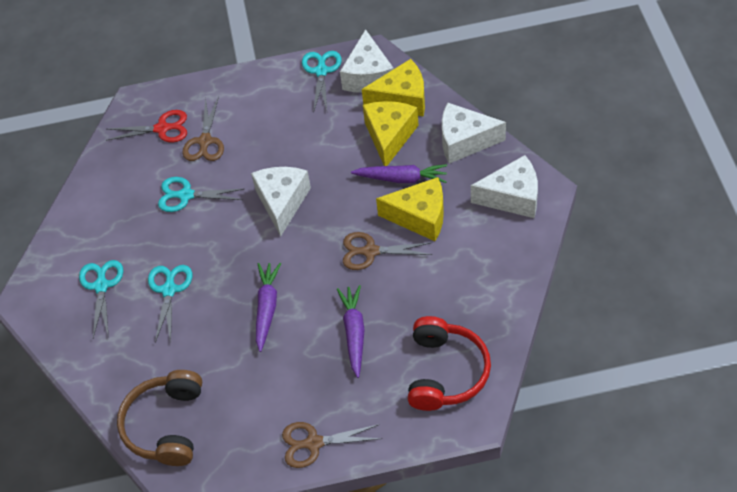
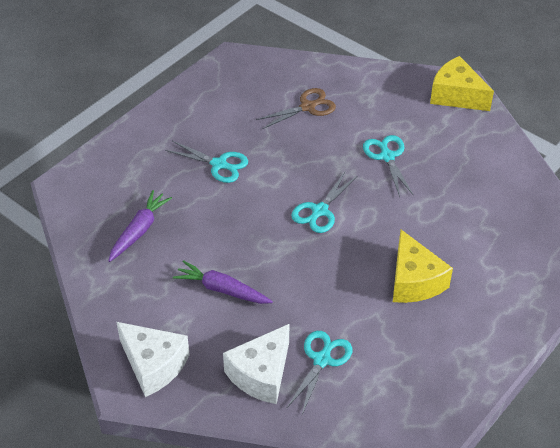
brown headphones: 1 -> 0
brown scissors: 3 -> 1
purple carrot: 3 -> 2
red headphones: 1 -> 0
red scissors: 1 -> 0
white cheese: 4 -> 2
yellow cheese: 3 -> 2

